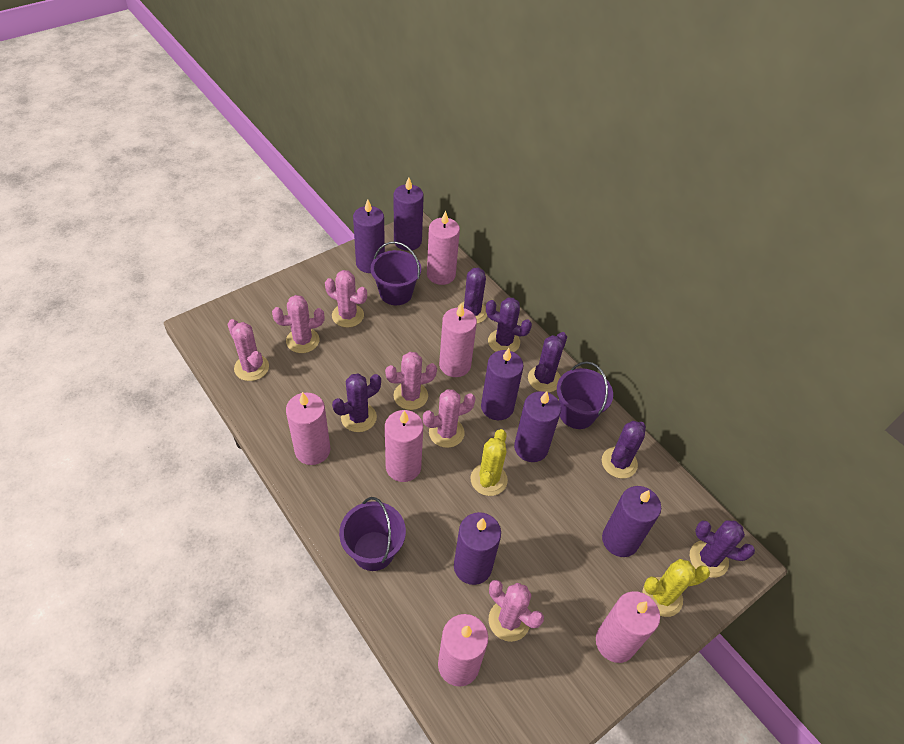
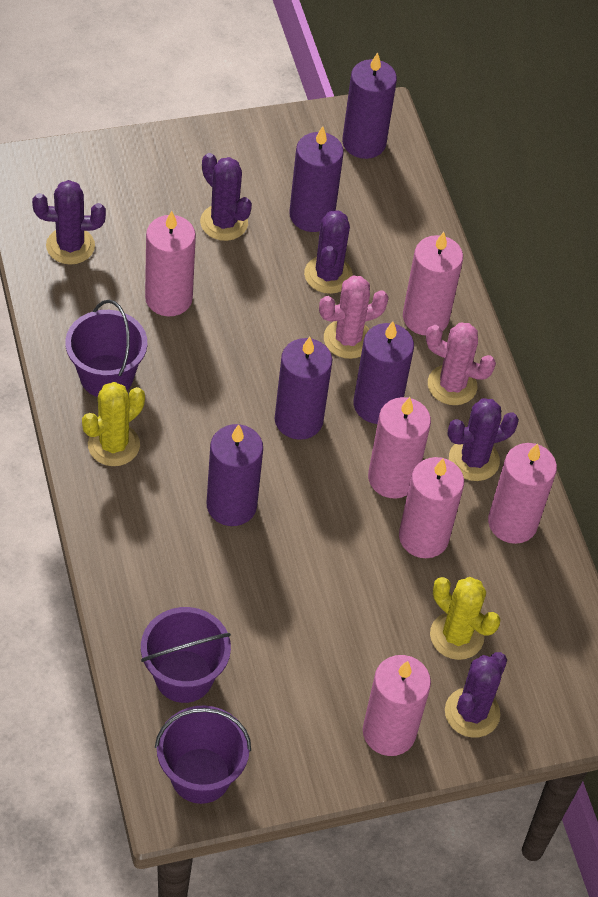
pink cactus: 6 -> 2
purple cactus: 6 -> 5
purple candle: 6 -> 5

